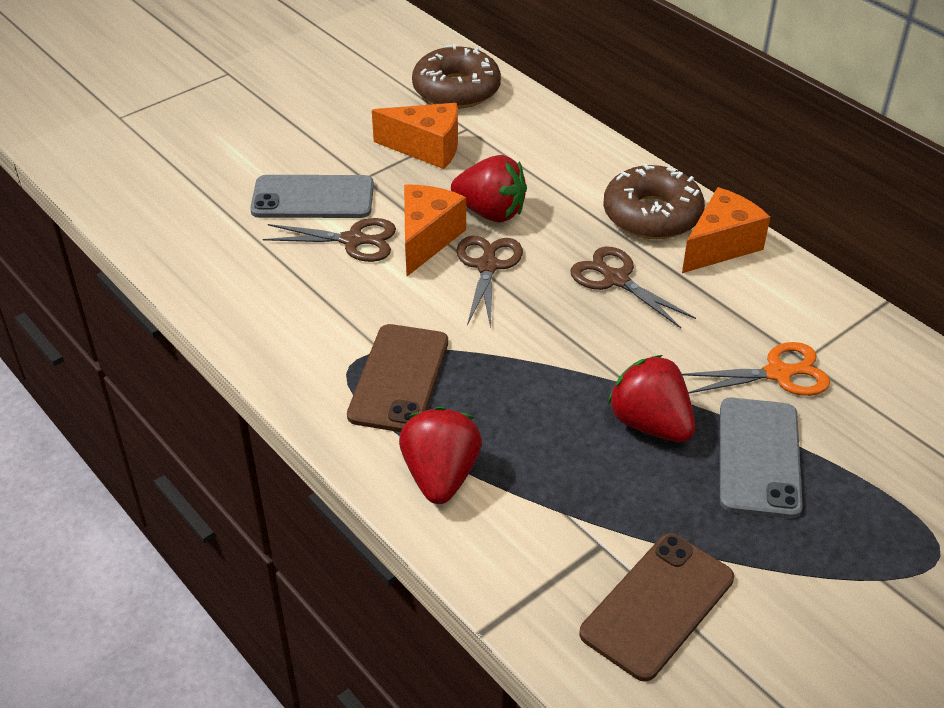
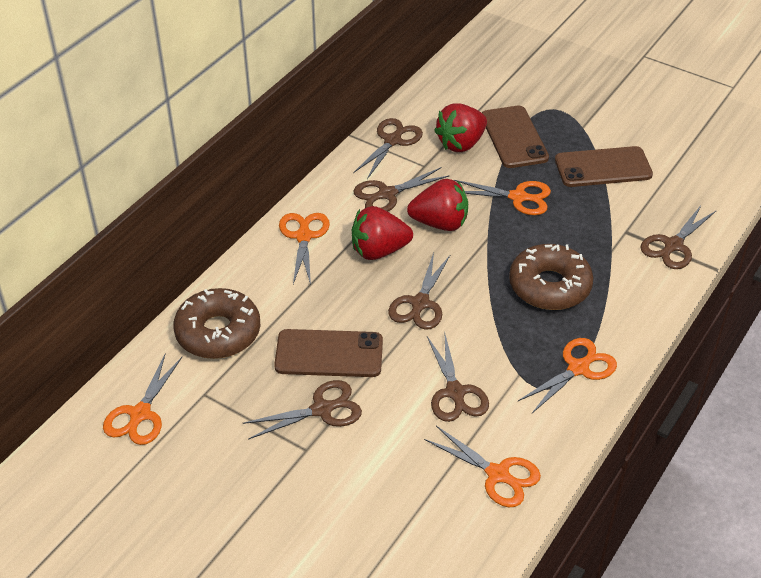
brown phone: 2 -> 3
brown scissors: 3 -> 6
grey phone: 2 -> 0
orange cheese: 3 -> 0
orange scissors: 1 -> 5

